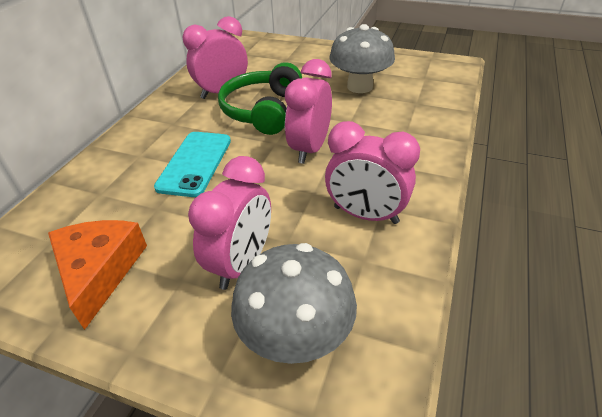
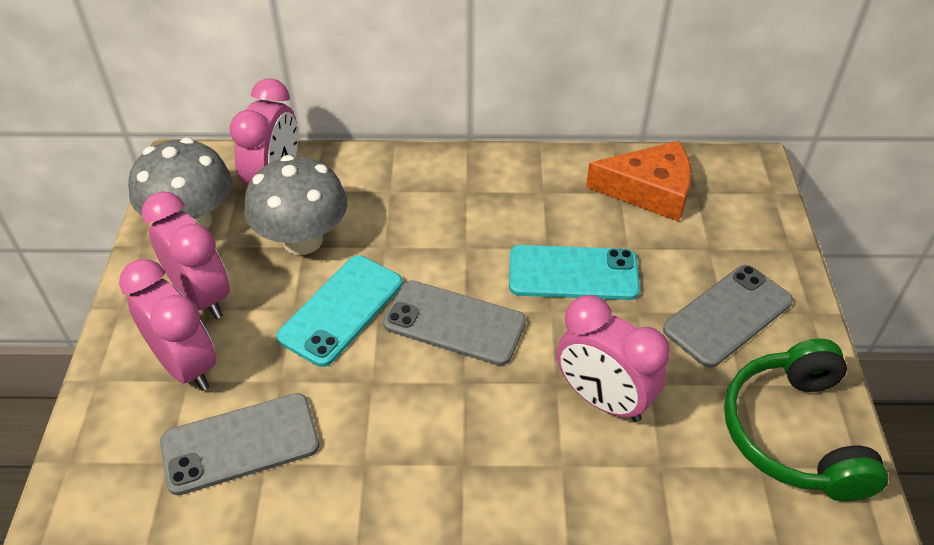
grey phone: 0 -> 3
turquoise phone: 1 -> 2

